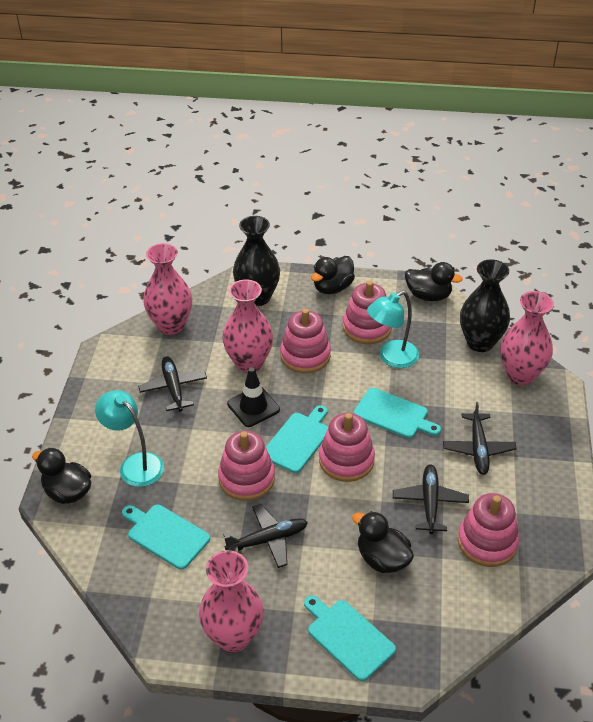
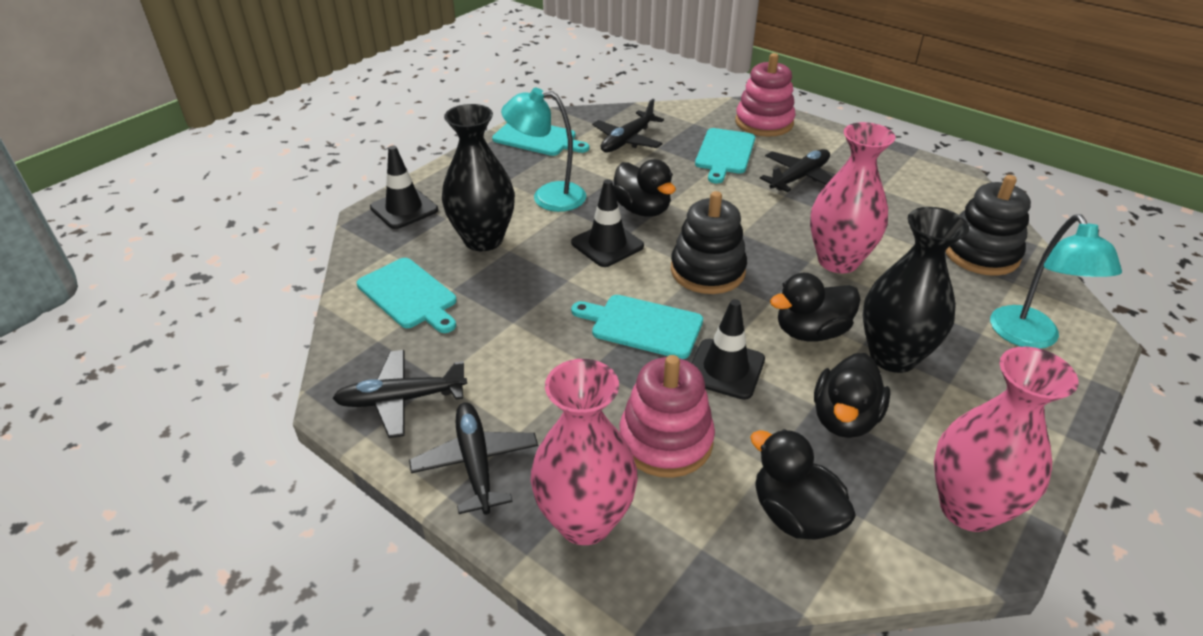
black stacking toy: 0 -> 2
black traffic cone: 1 -> 3
pink stacking toy: 5 -> 2
pink vase: 4 -> 3

